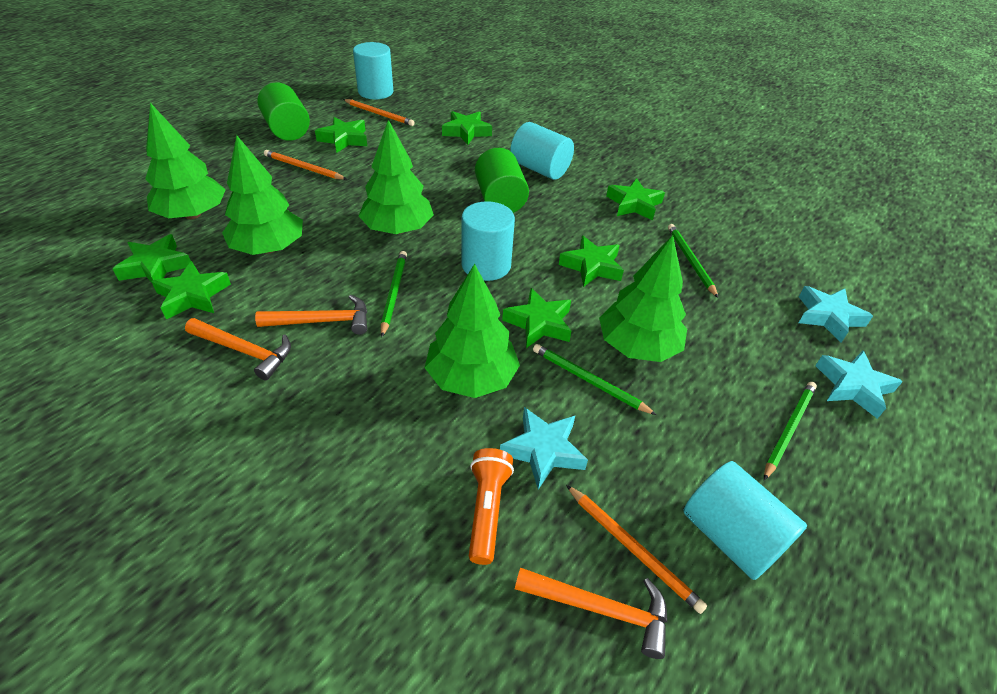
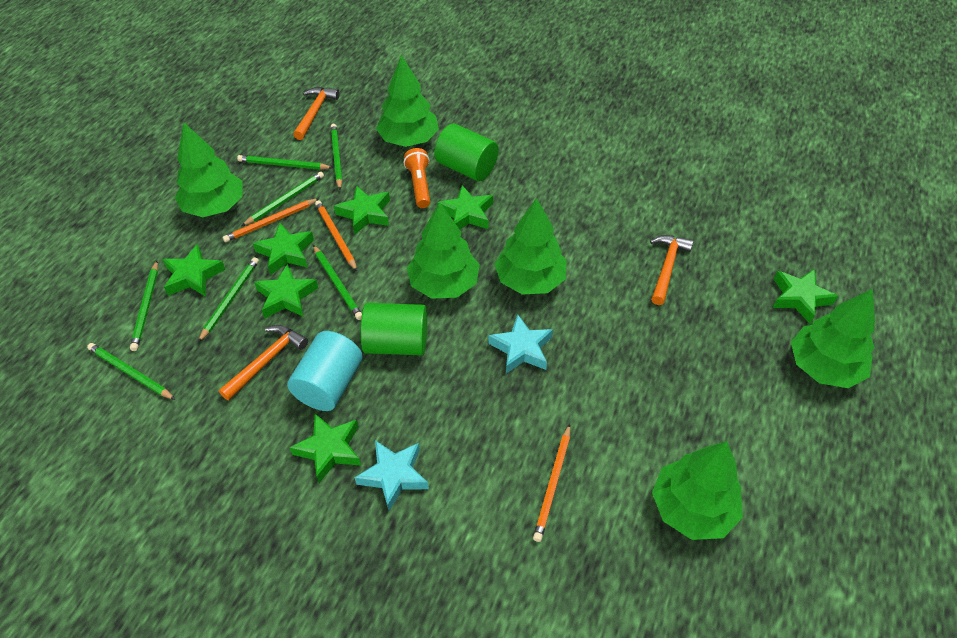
green pencil: 4 -> 7
green tree: 5 -> 6
turquoise cylinder: 4 -> 1
turquoise star: 3 -> 2

